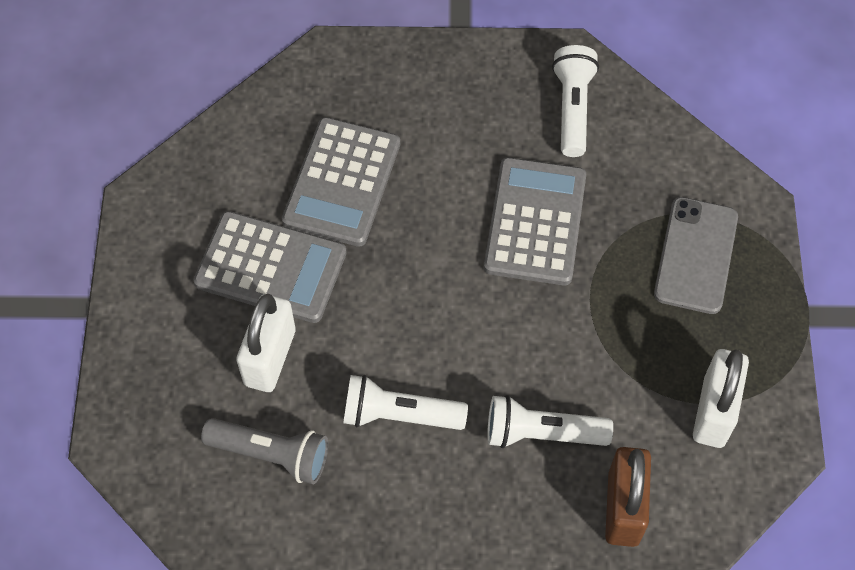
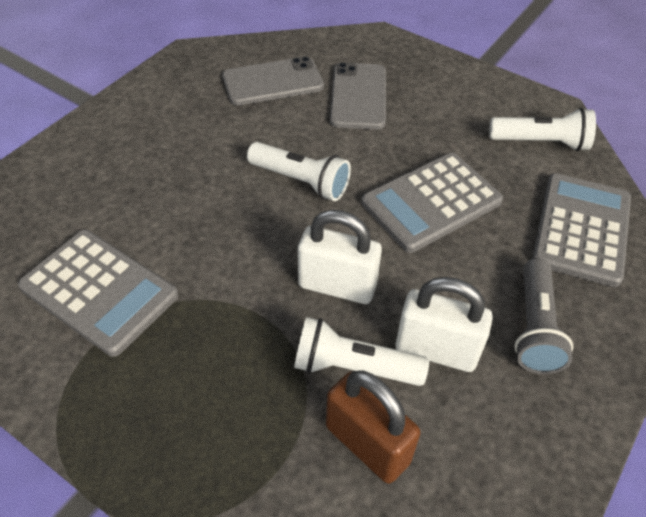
grey phone: 1 -> 2

